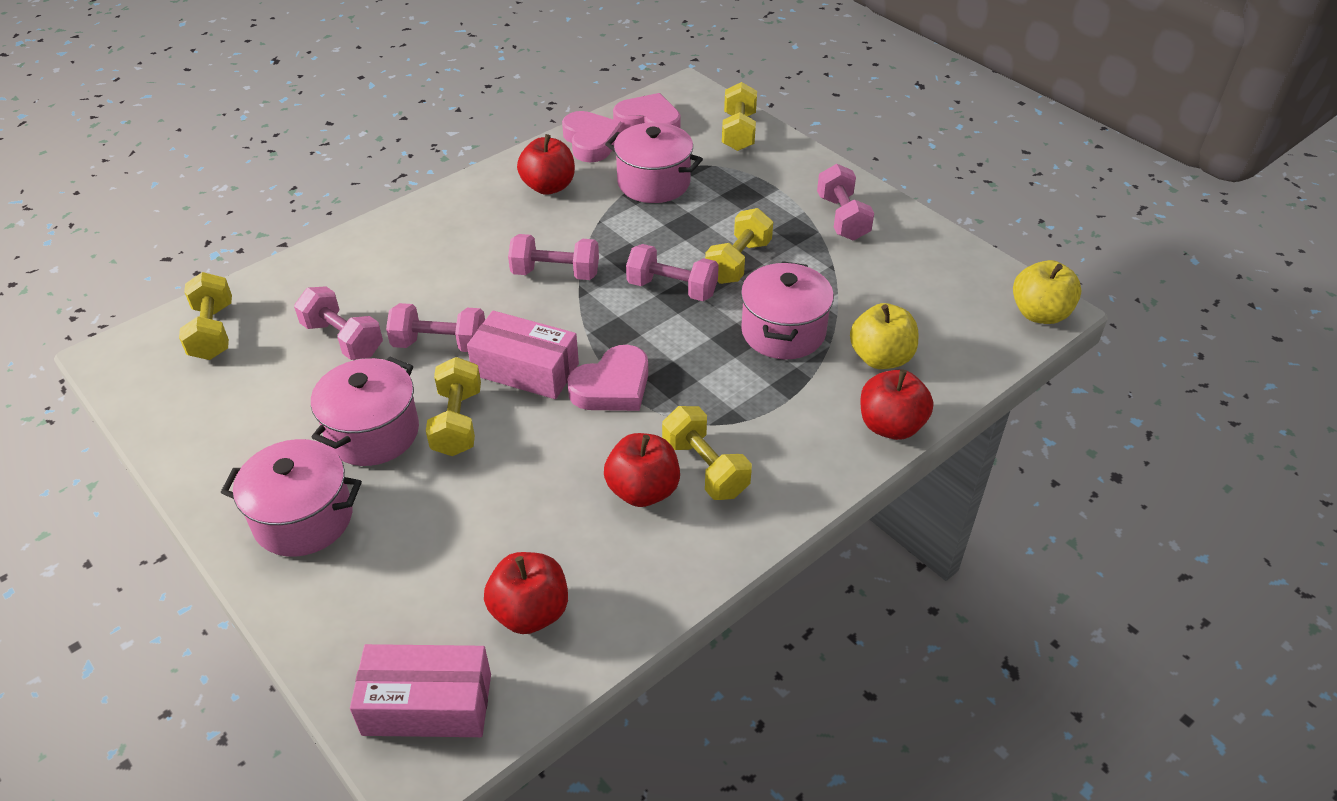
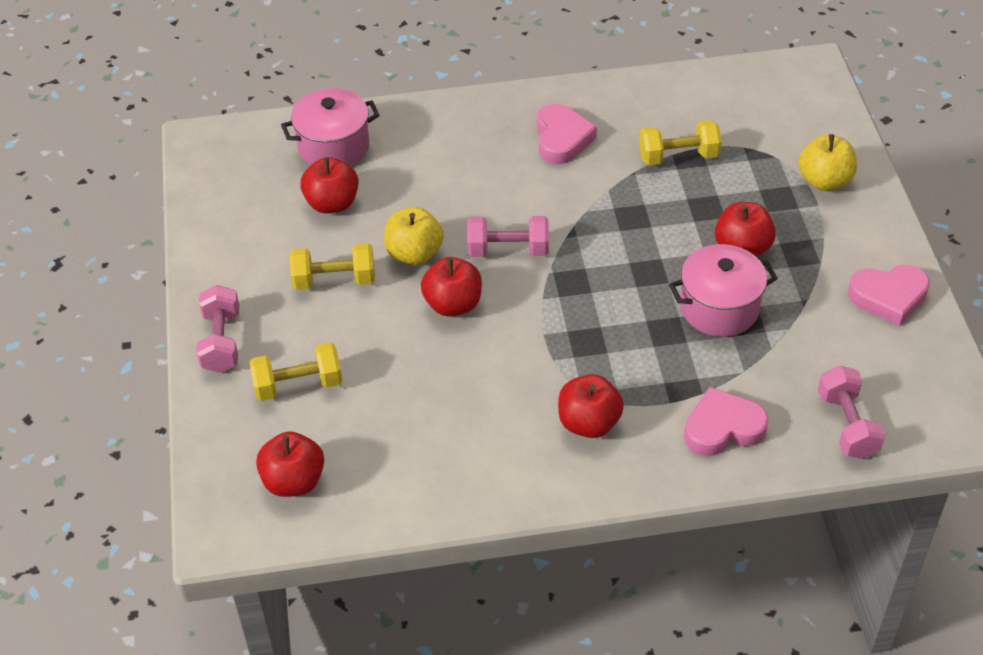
pink box: 2 -> 0
pink dumbbell: 5 -> 3
pink pot: 4 -> 2
red apple: 4 -> 5
yellow dumbbell: 5 -> 3

